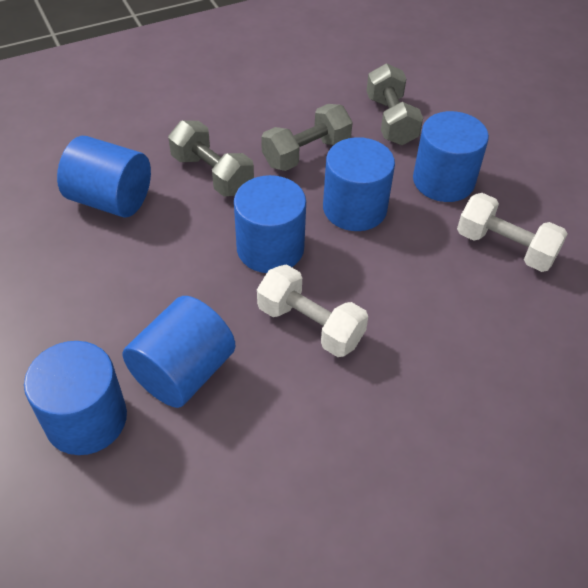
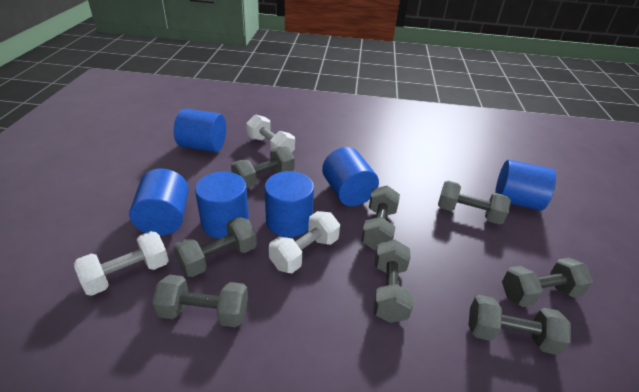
grey dumbbell: 3 -> 8
white dumbbell: 2 -> 3

